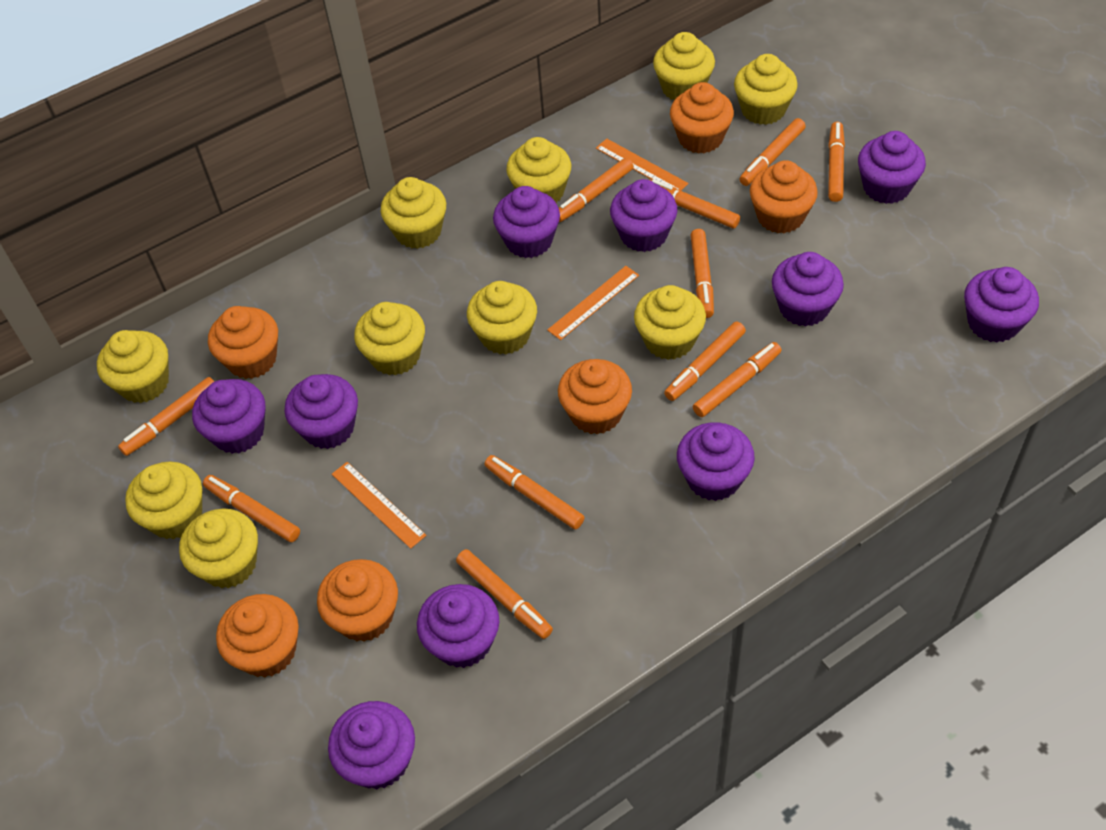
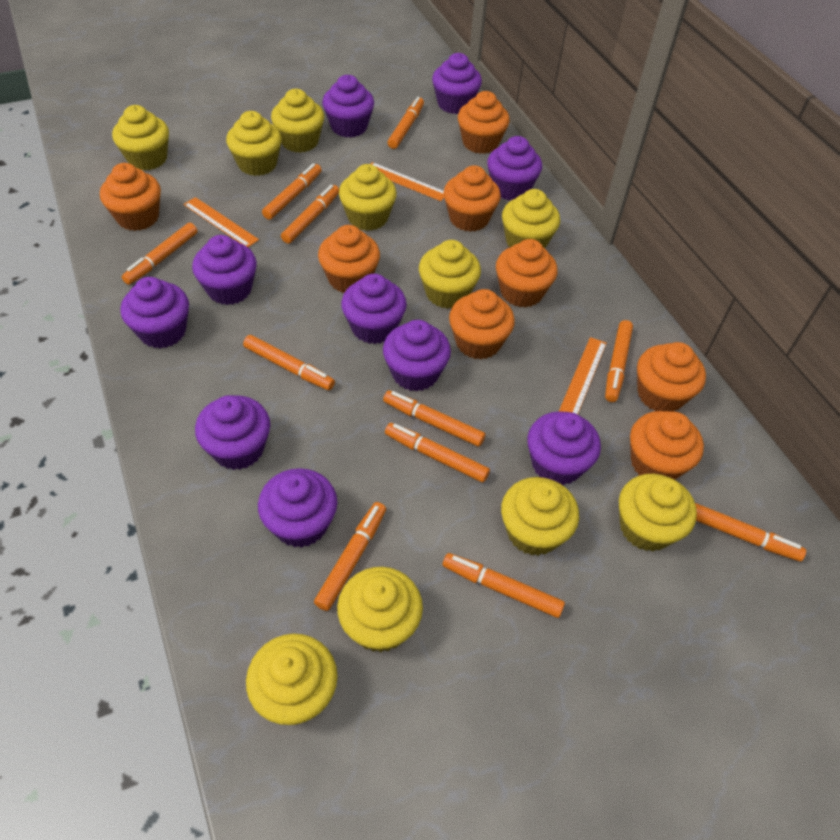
orange cupcake: 6 -> 8

